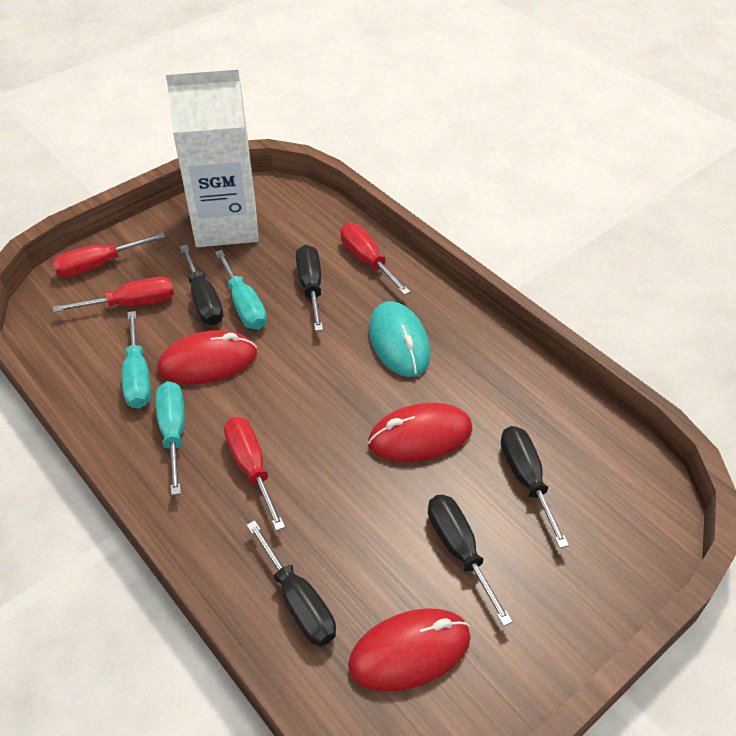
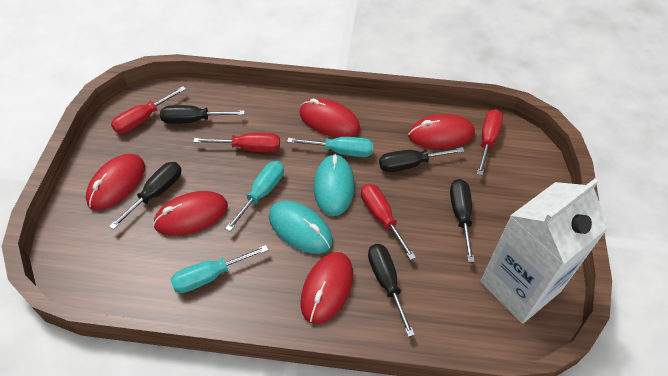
red mouse: 3 -> 5
turquoise mouse: 1 -> 2

